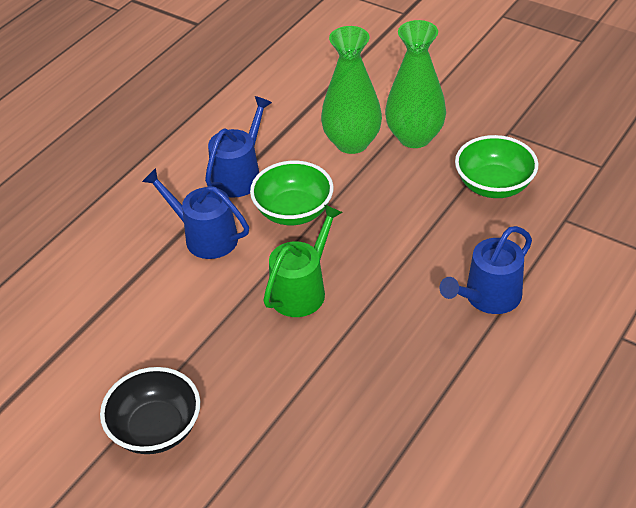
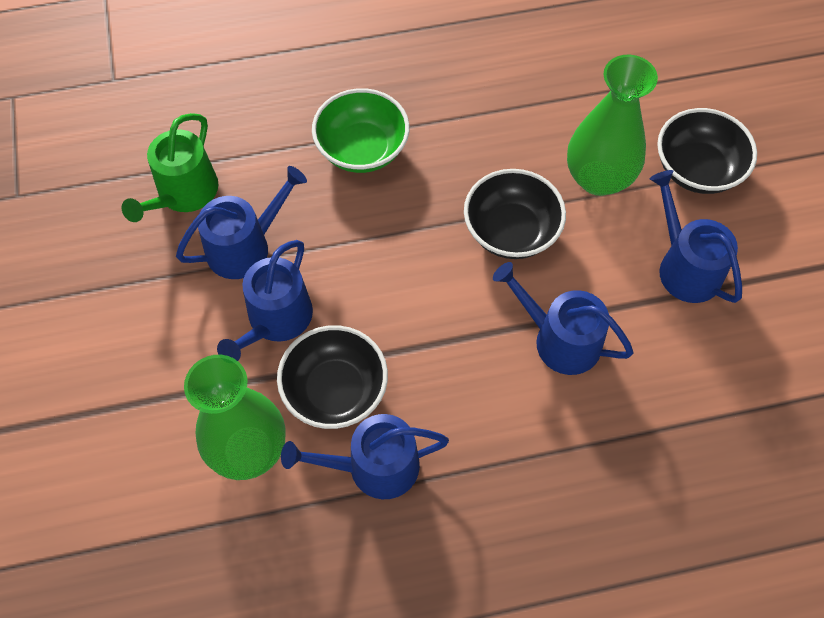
black bowl: 1 -> 3
blue watering can: 3 -> 5
green bowl: 2 -> 1

